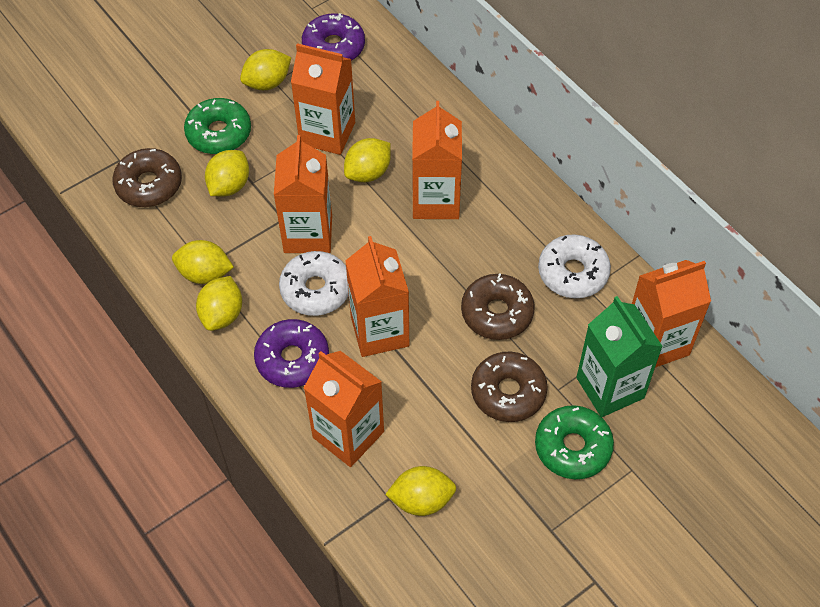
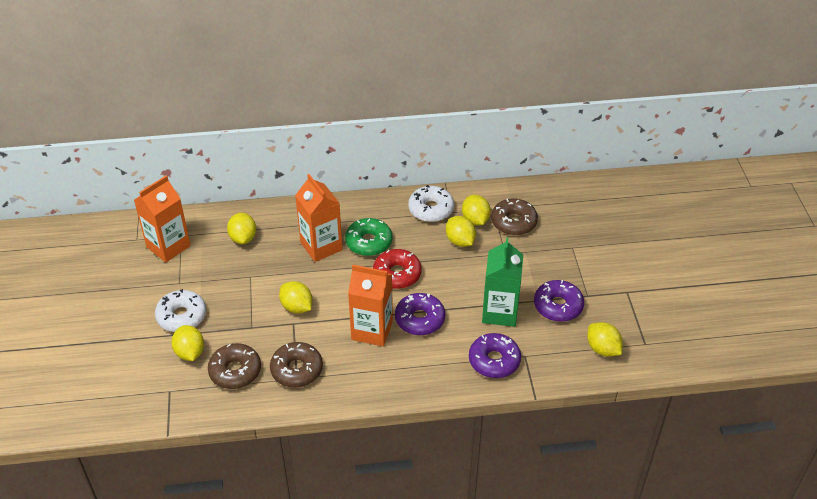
green donut: 2 -> 1
orange carton: 6 -> 3
purple donut: 2 -> 3
red donut: 0 -> 1

